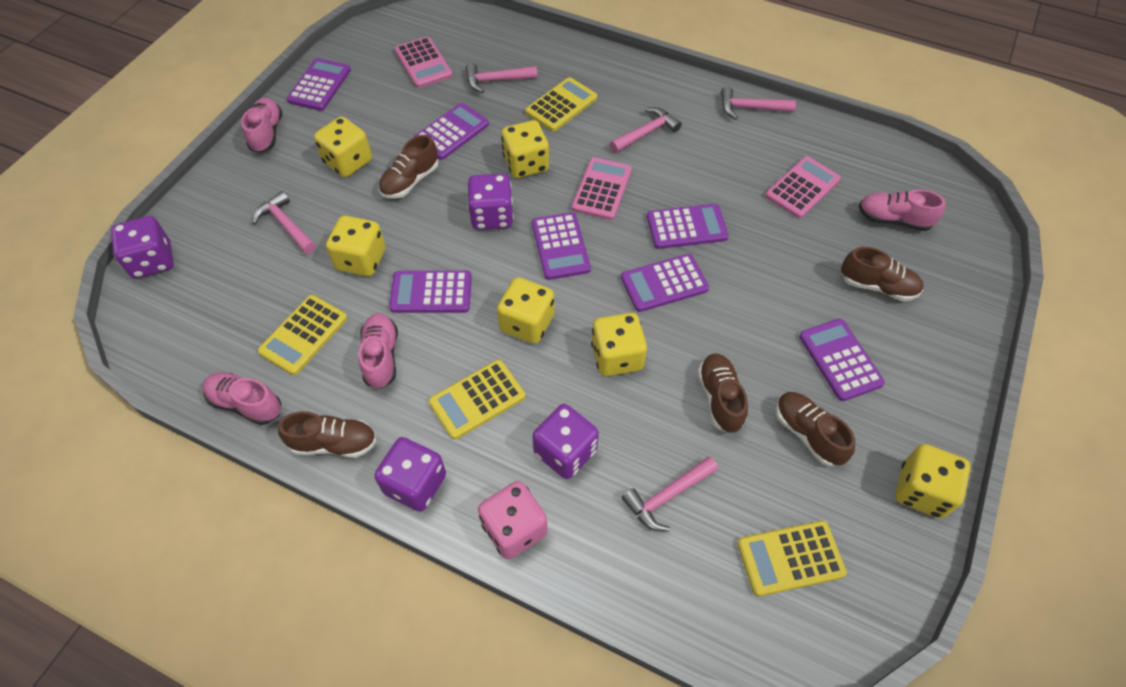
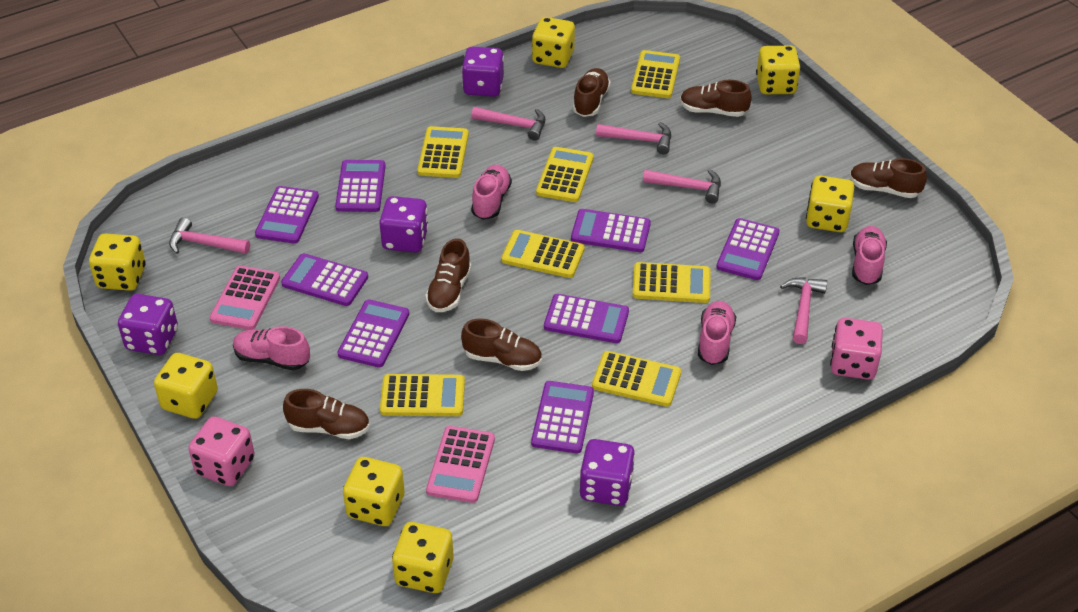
brown shoe: 5 -> 6
pink calculator: 3 -> 2
pink dice: 1 -> 2
purple calculator: 7 -> 8
yellow calculator: 4 -> 7
yellow dice: 6 -> 7

